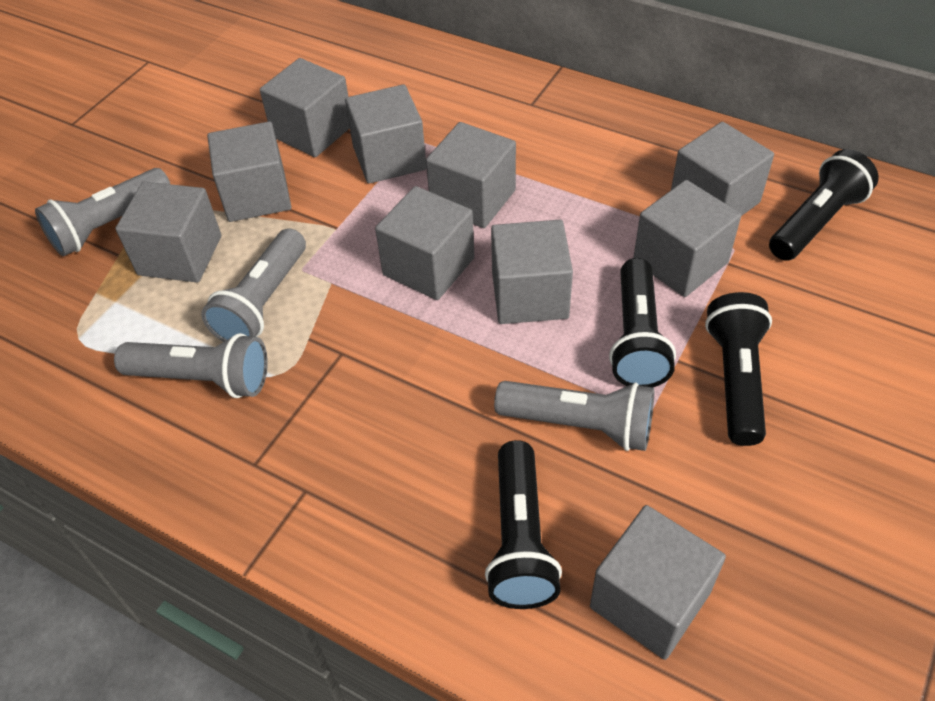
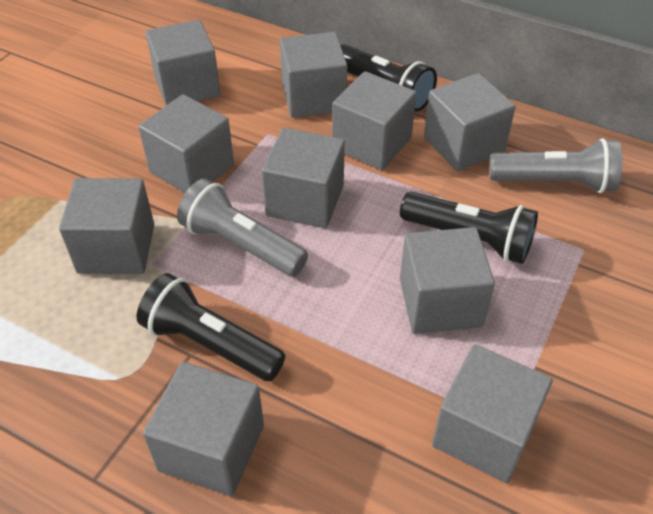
black flashlight: 4 -> 3
grey flashlight: 4 -> 2

